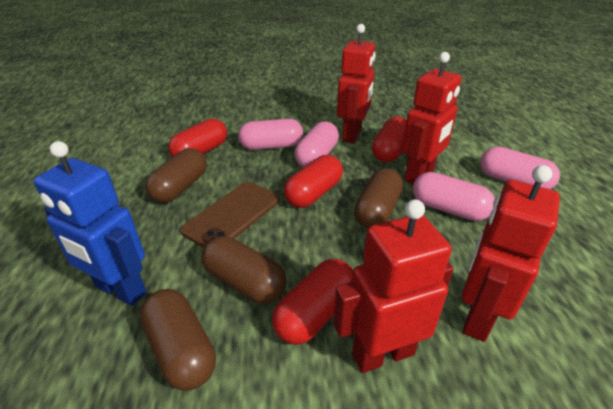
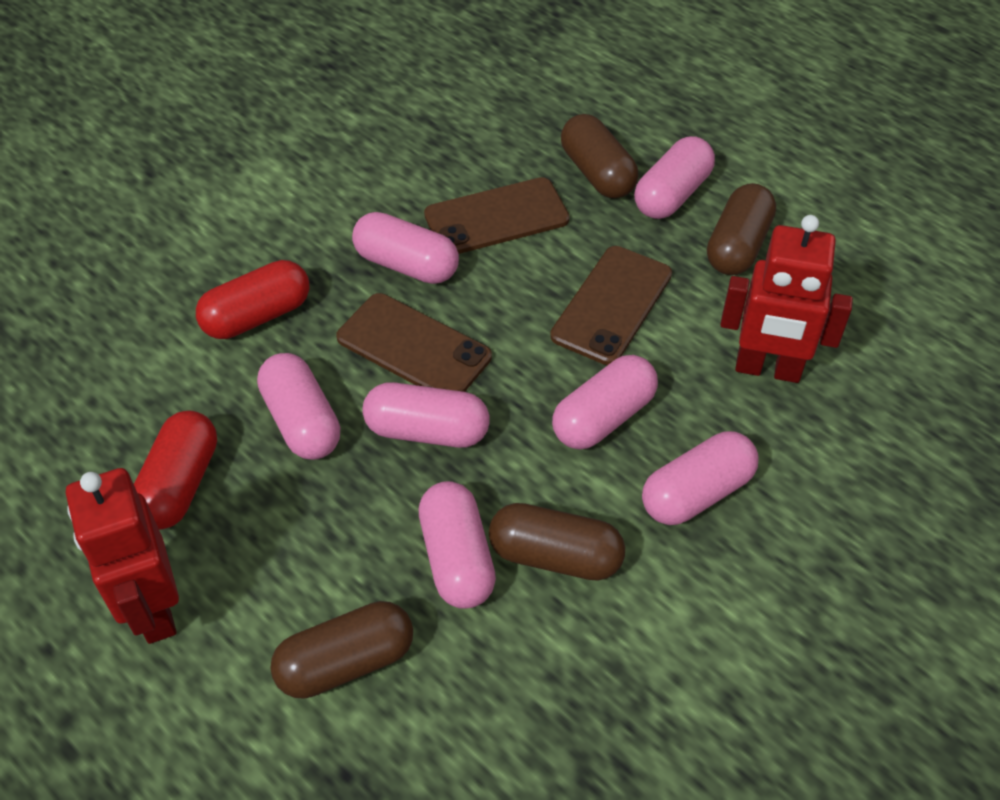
blue robot: 1 -> 0
brown phone: 1 -> 3
pink capsule: 4 -> 7
red capsule: 4 -> 2
red robot: 4 -> 2

